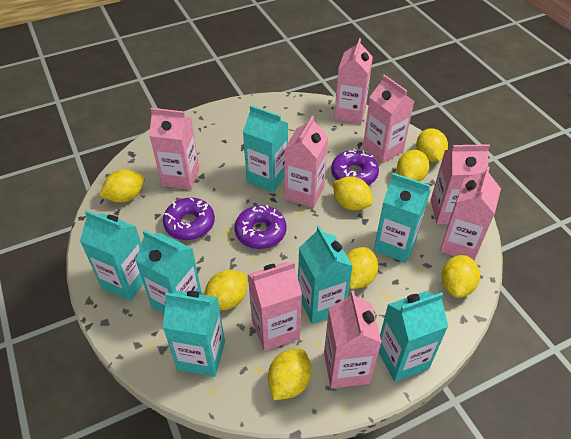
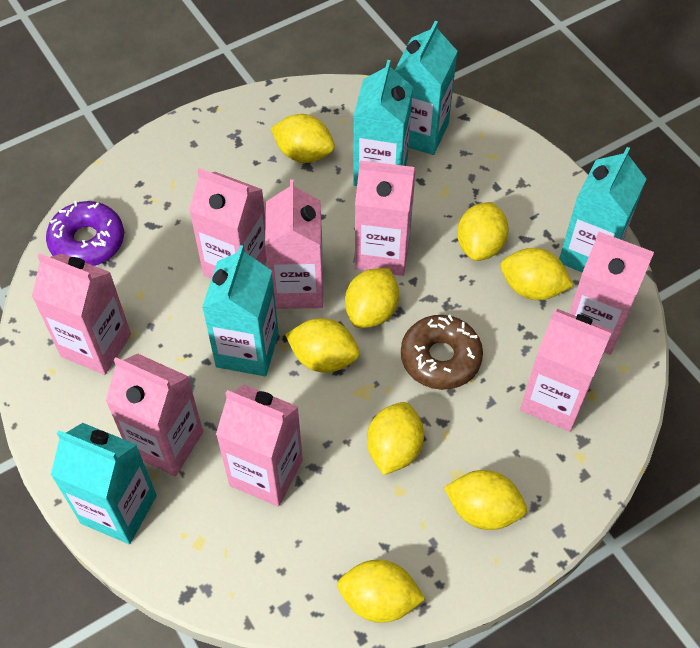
brown donut: 0 -> 1
purple donut: 3 -> 1
turquoise carton: 7 -> 5

